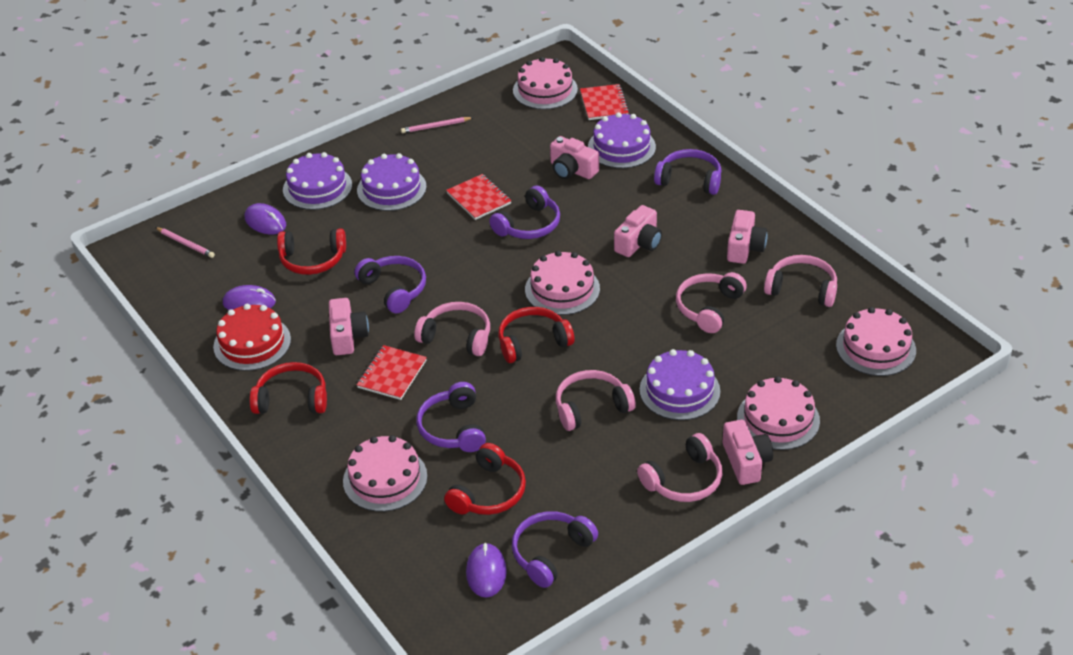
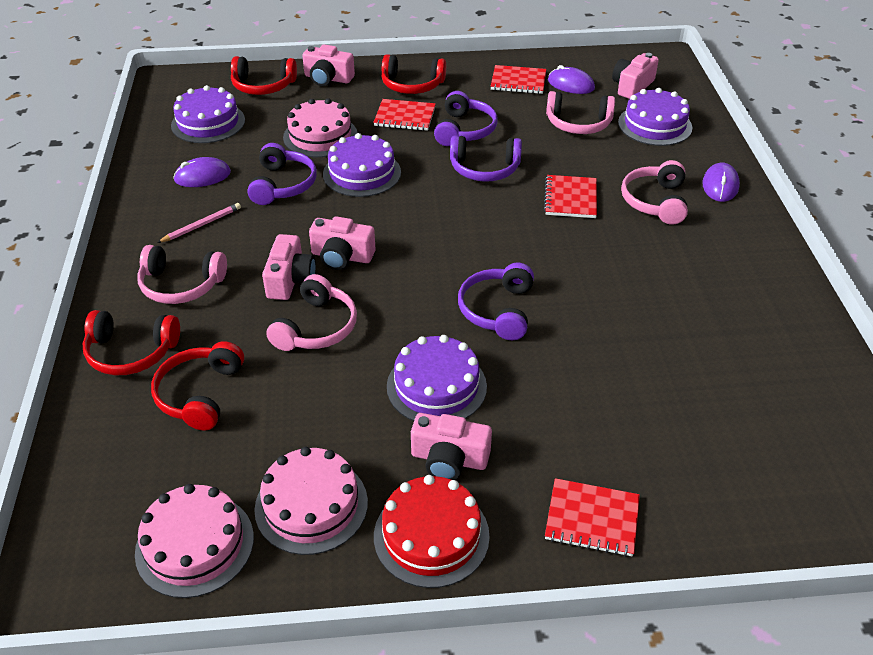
pink cake: 5 -> 3
pink headphones: 5 -> 4
pink pencil: 2 -> 1
purple headphones: 5 -> 4
red notebook: 3 -> 4

